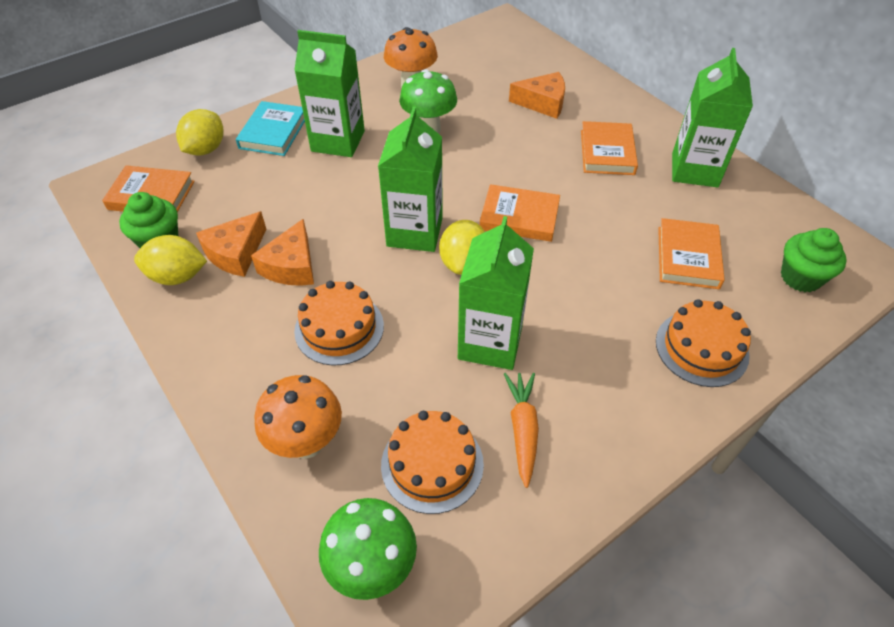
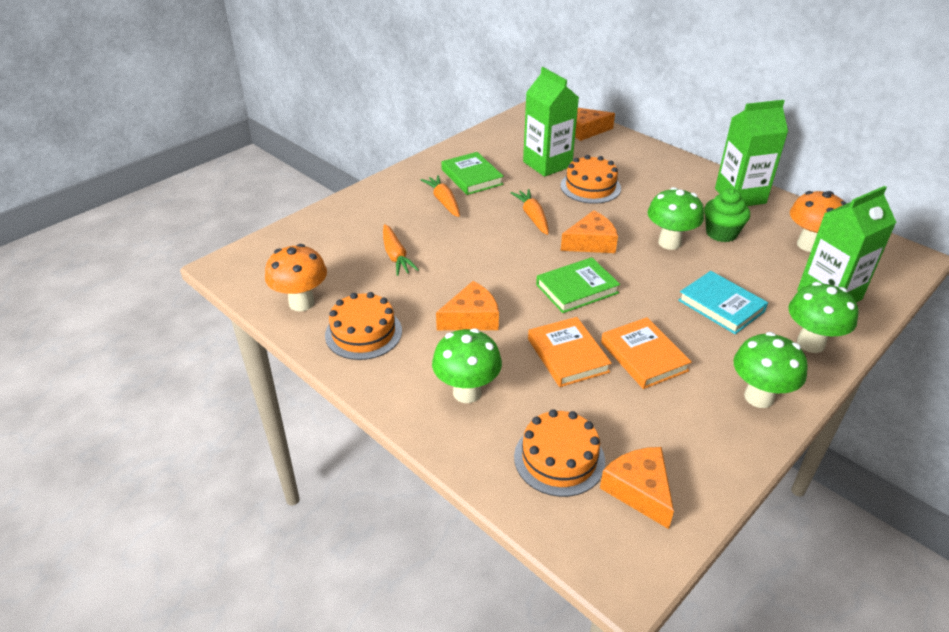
green book: 0 -> 2
green carton: 4 -> 3
green cupcake: 2 -> 1
green mushroom: 2 -> 4
orange book: 4 -> 2
orange carrot: 1 -> 3
orange cheese: 3 -> 4
yellow lemon: 3 -> 0

